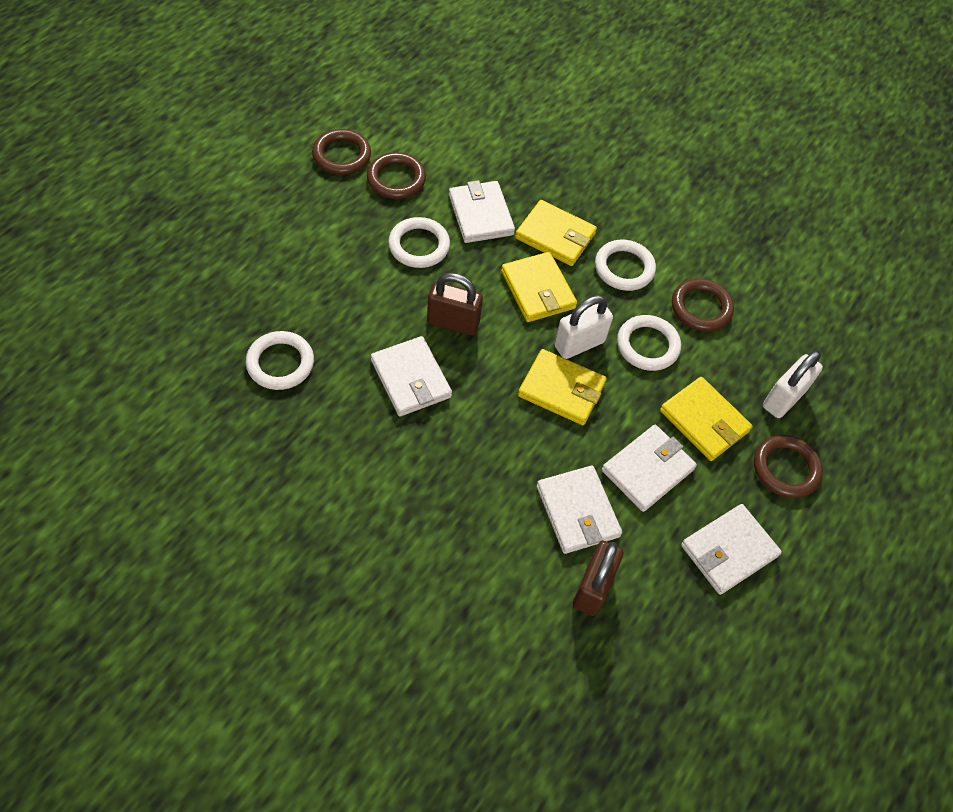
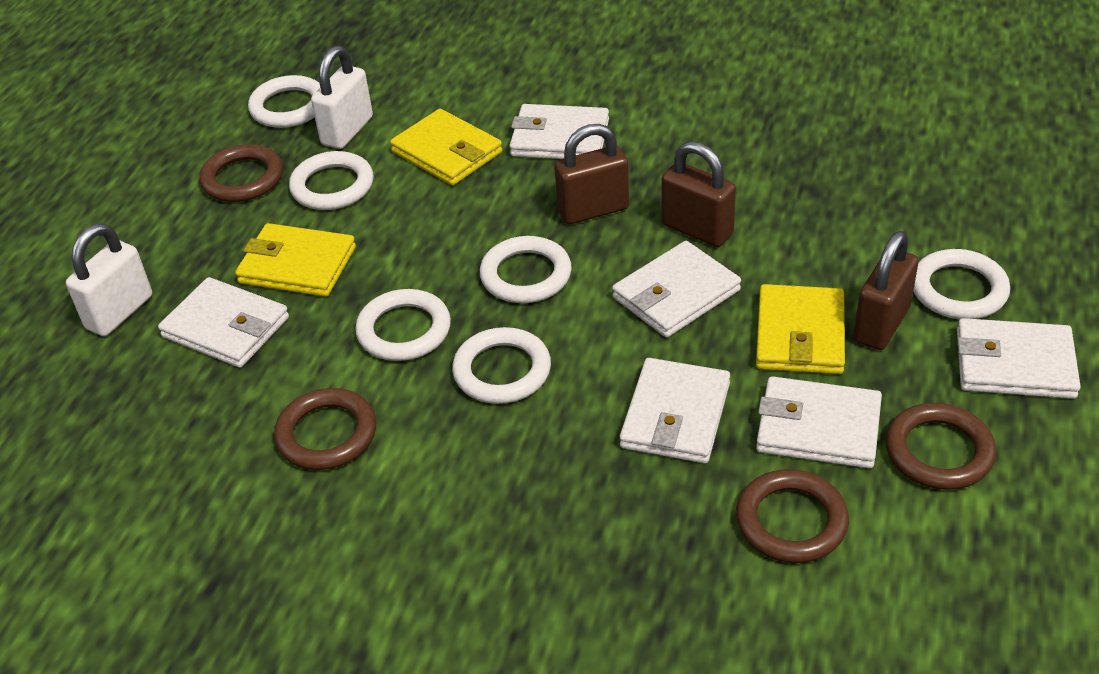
brown padlock: 2 -> 3
white ring: 4 -> 6
white wallet: 5 -> 6
yellow wallet: 4 -> 3

